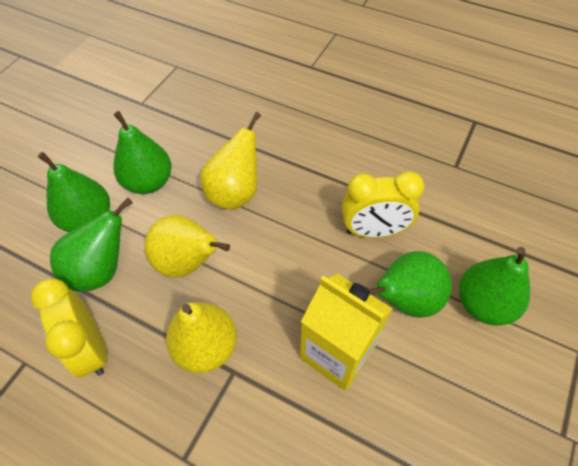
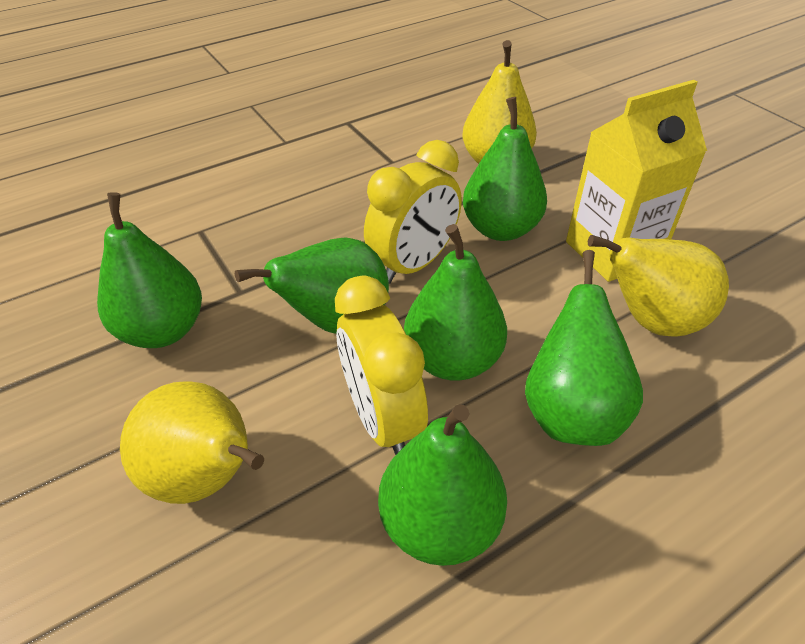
green pear: 5 -> 6

